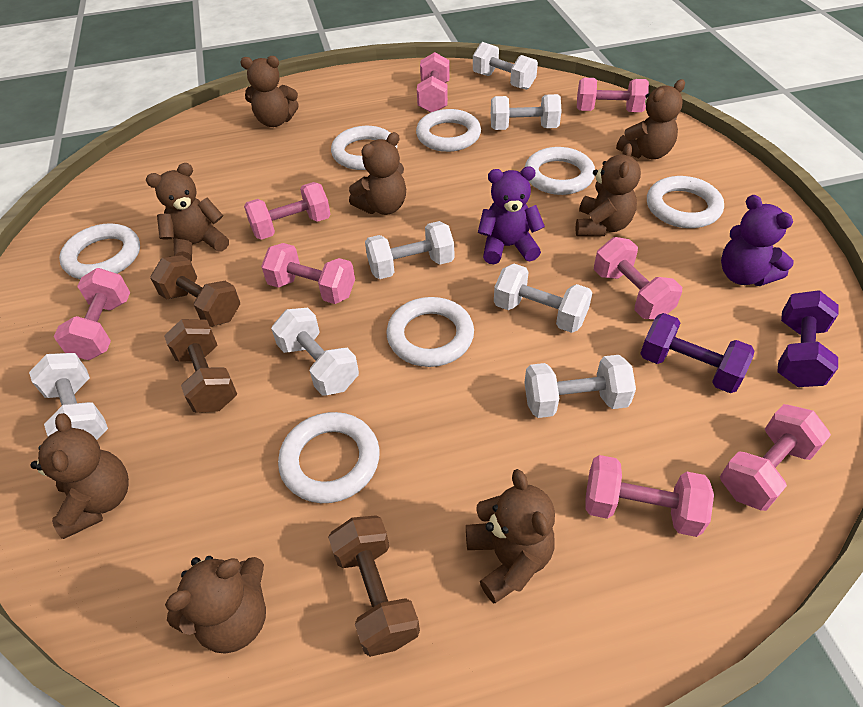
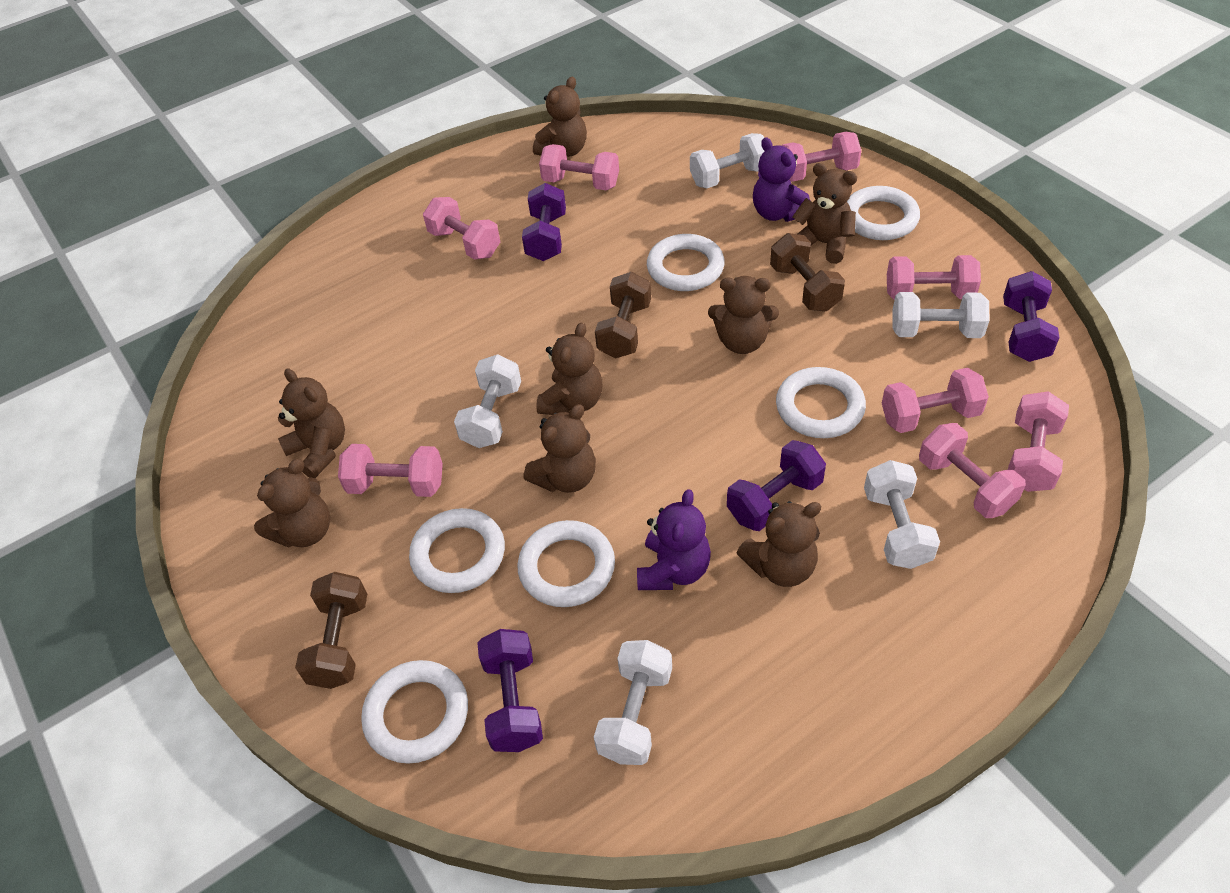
purple dumbbell: 2 -> 4
white dumbbell: 7 -> 5
white ring: 7 -> 6

